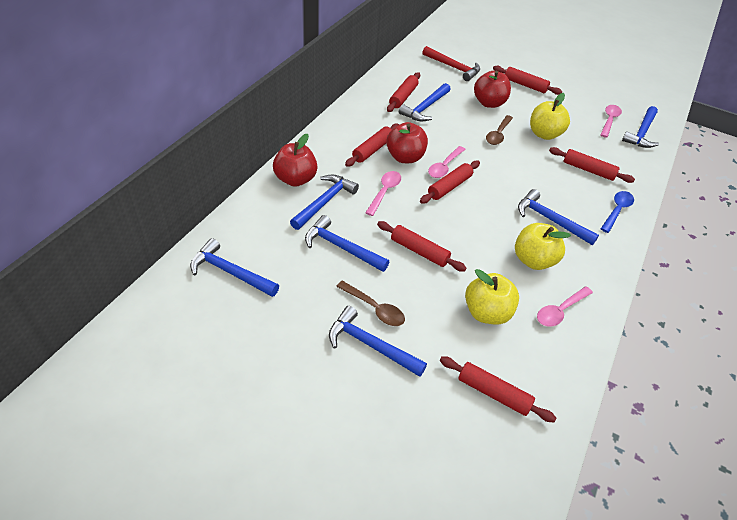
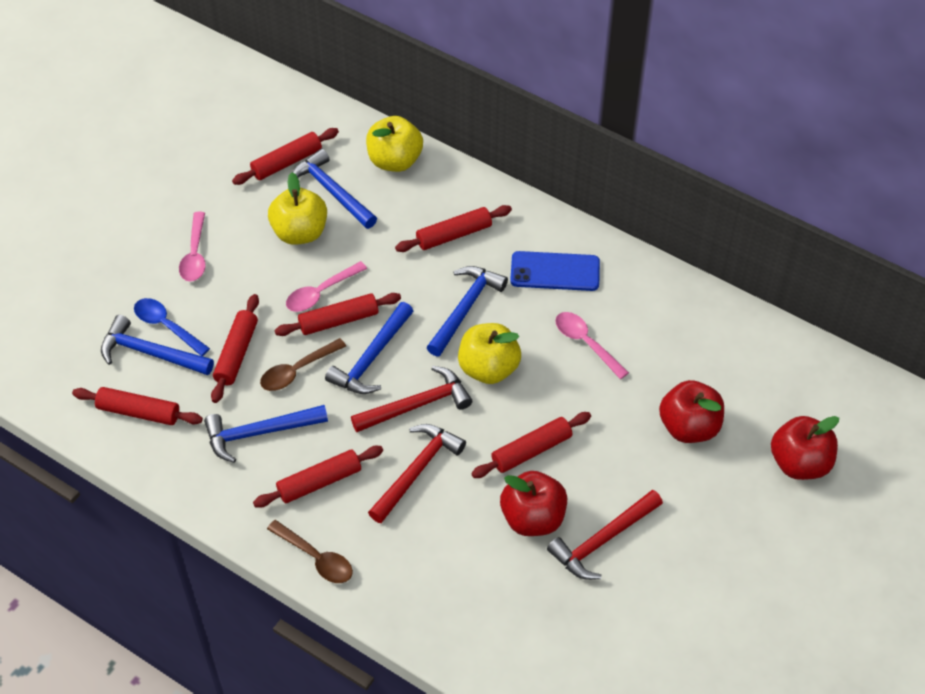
blue hammer: 7 -> 5
blue phone: 0 -> 1
pink spoon: 4 -> 3
red hammer: 1 -> 3

